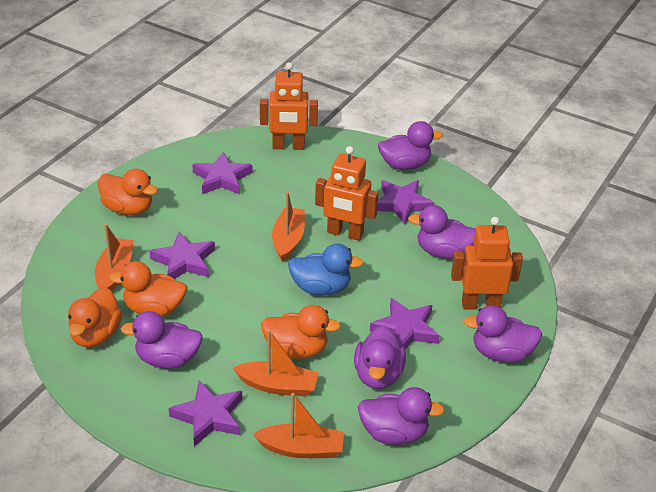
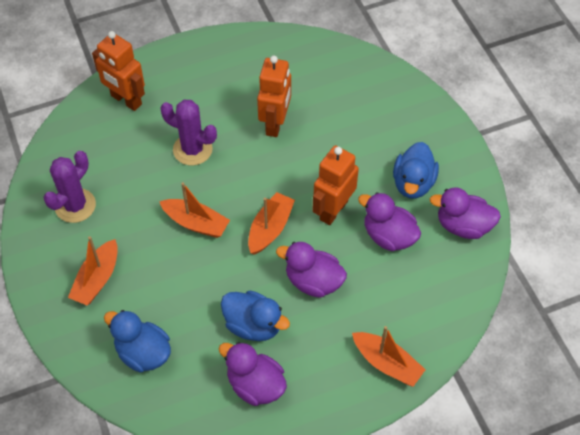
blue duck: 1 -> 3
orange duck: 4 -> 0
purple cactus: 0 -> 2
purple duck: 6 -> 4
purple star: 5 -> 0

